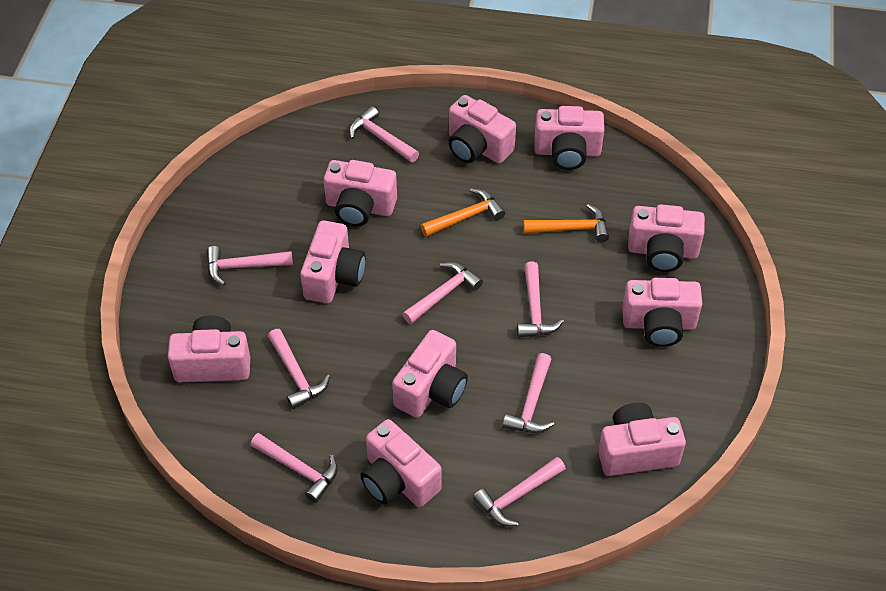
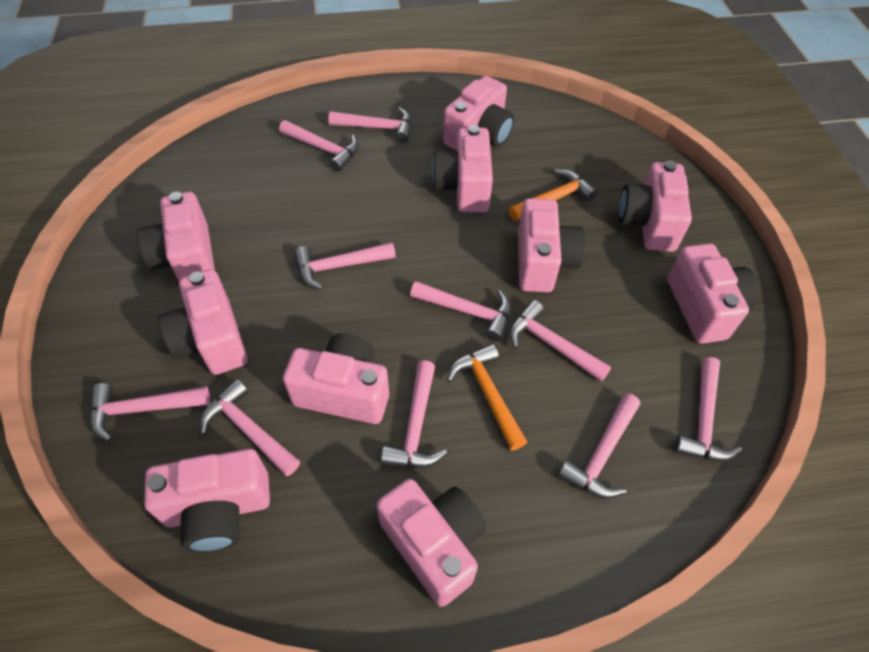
pink hammer: 8 -> 10

